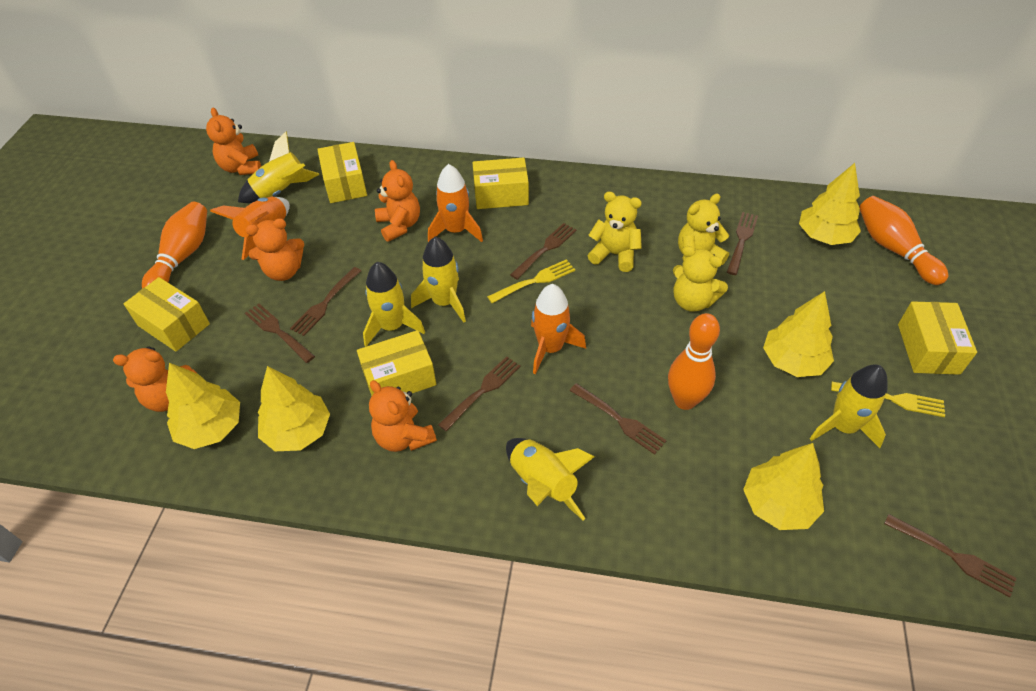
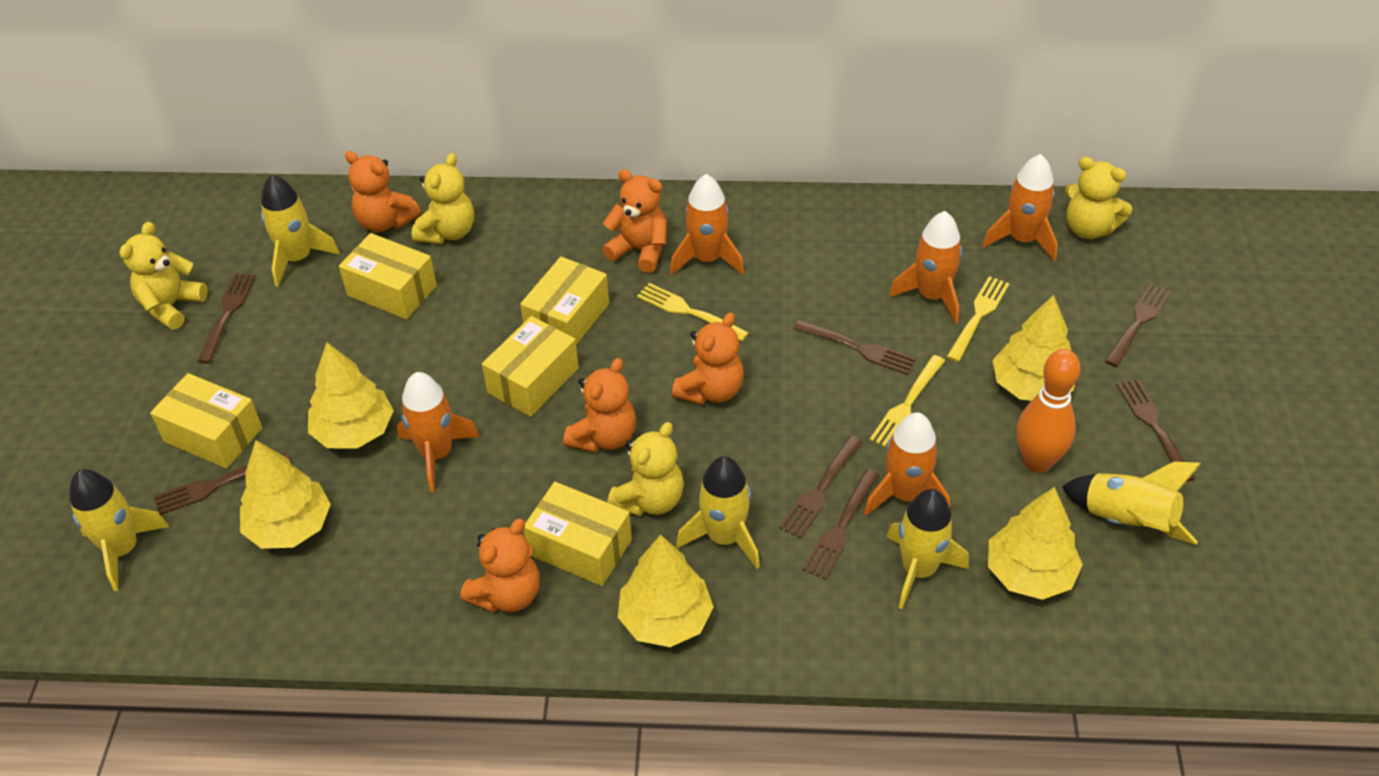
orange bowling pin: 3 -> 1
orange rocket: 3 -> 5
yellow fork: 2 -> 3
yellow teddy bear: 3 -> 4

